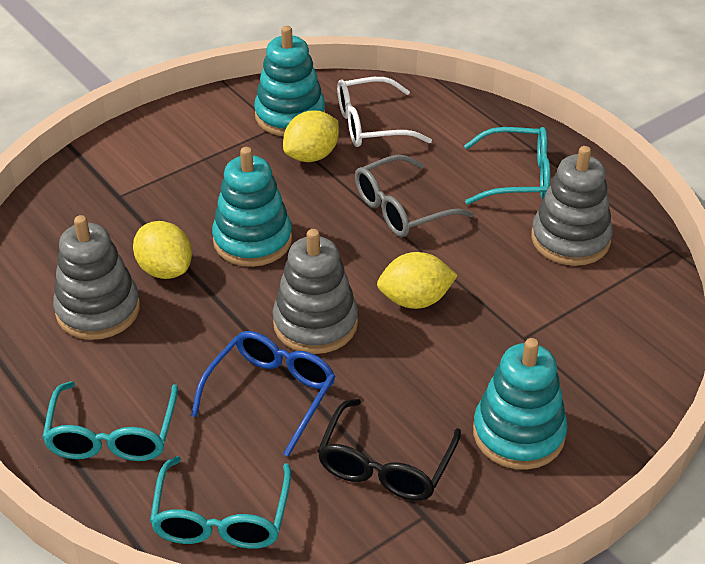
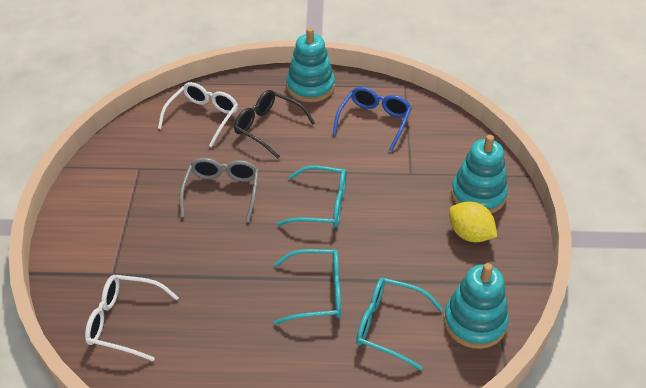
grey stacking toy: 3 -> 0
white glasses: 1 -> 2
yellow lemon: 3 -> 1

